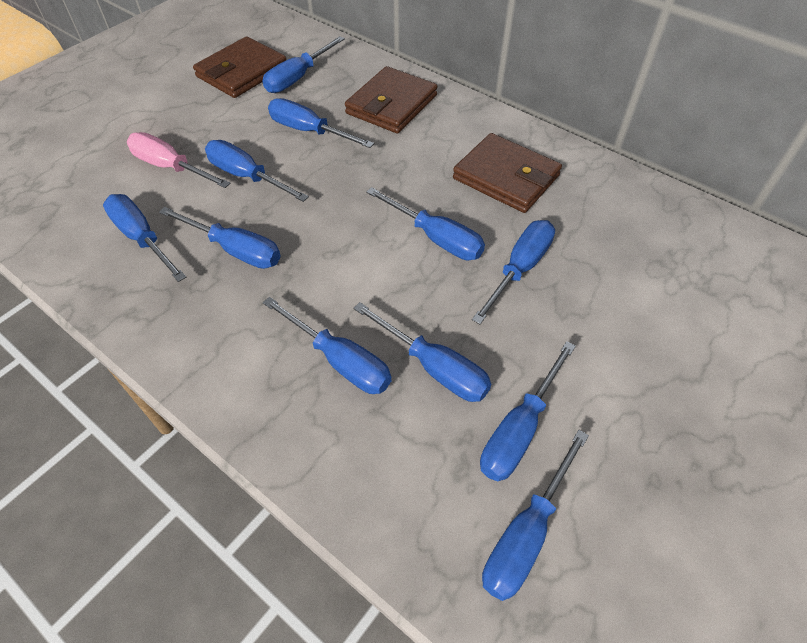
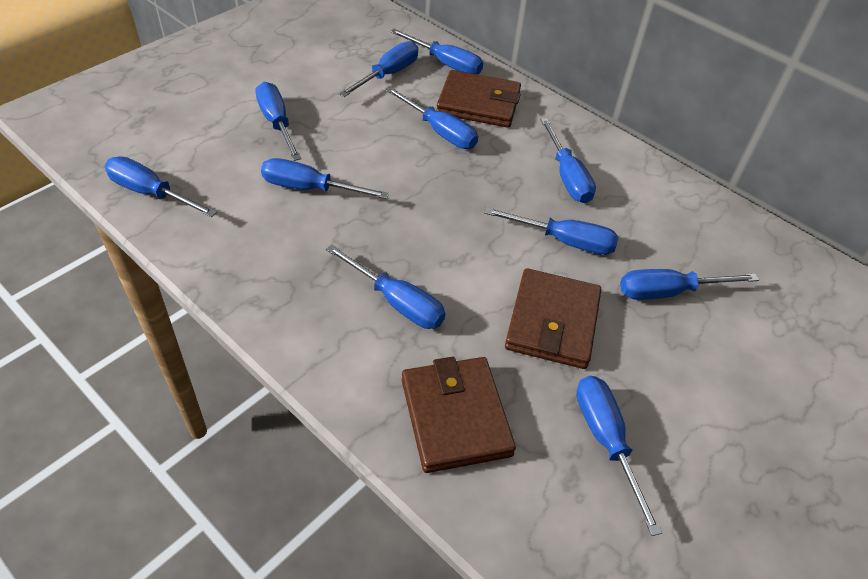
pink screwdriver: 1 -> 0

